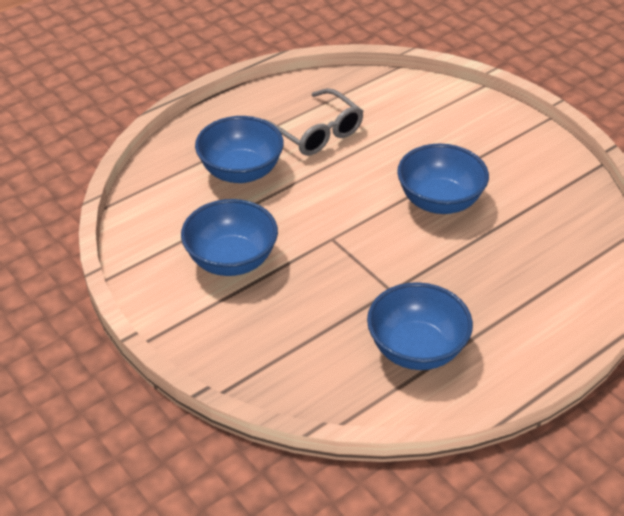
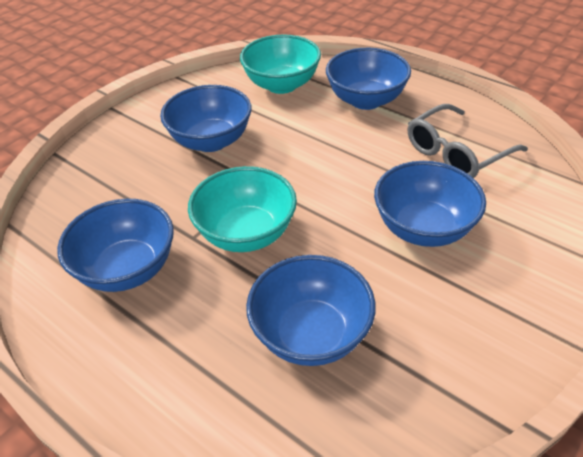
blue bowl: 4 -> 5
turquoise bowl: 0 -> 2

